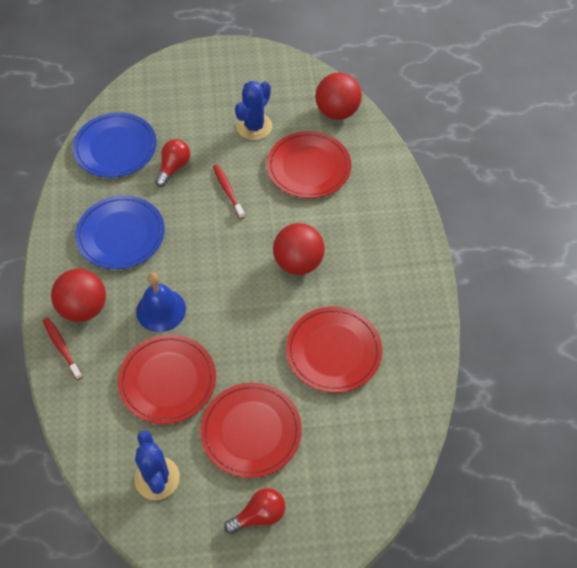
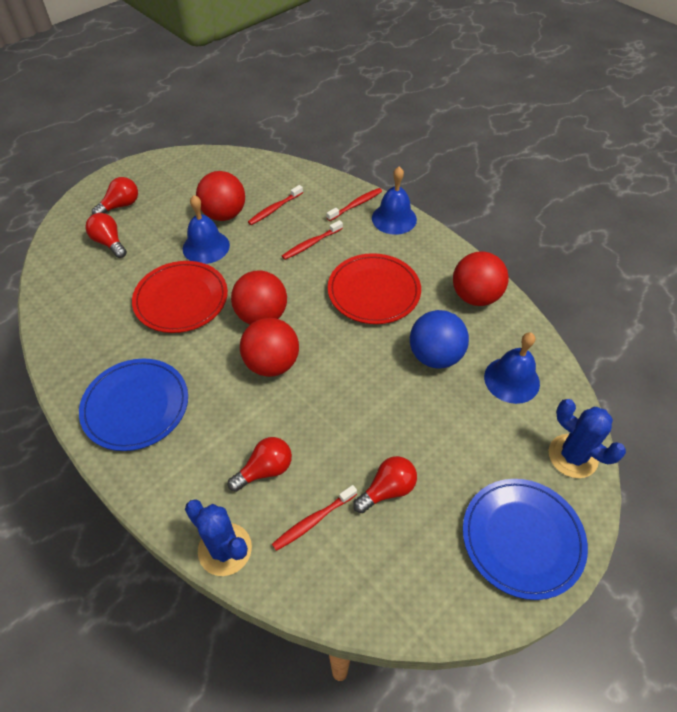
blue ball: 0 -> 1
blue bell: 1 -> 3
red ball: 3 -> 4
red light bulb: 2 -> 4
red plate: 4 -> 2
red toothbrush: 2 -> 4

